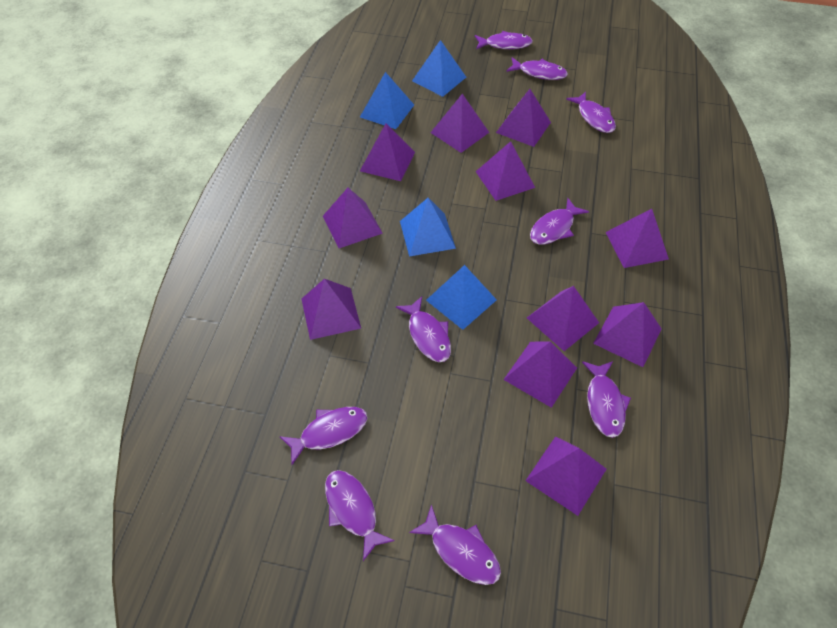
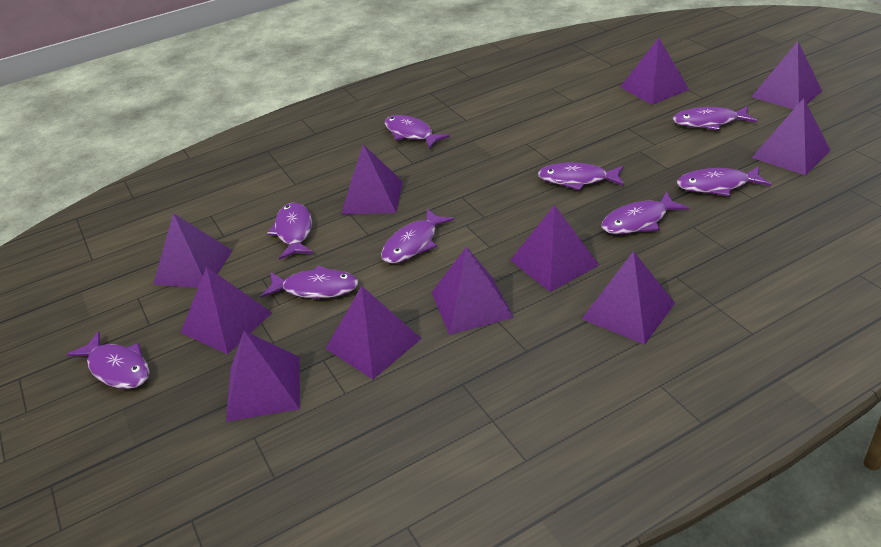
blue pyramid: 4 -> 0

